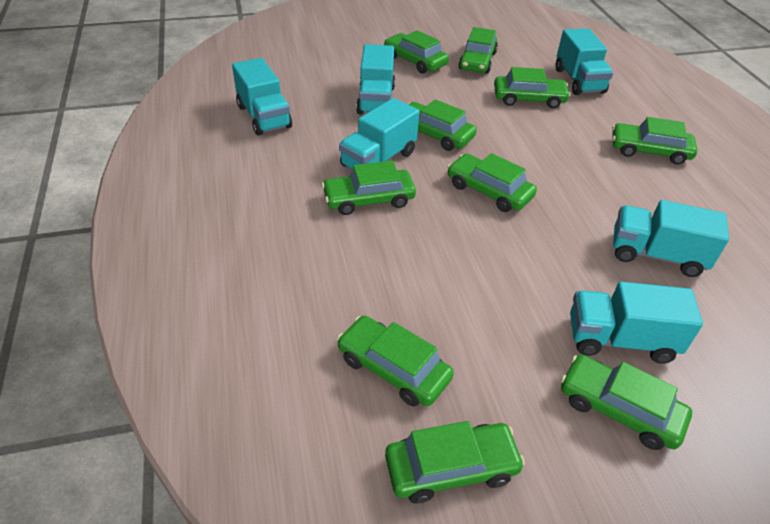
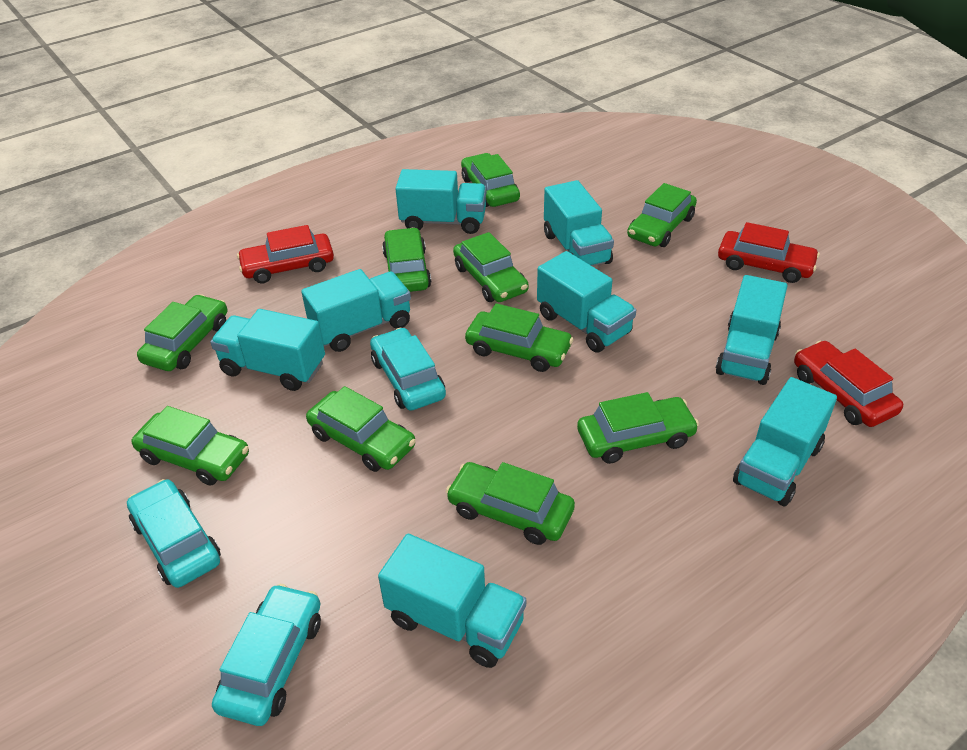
red car: 0 -> 3
turquoise car: 0 -> 3
turquoise truck: 6 -> 8

